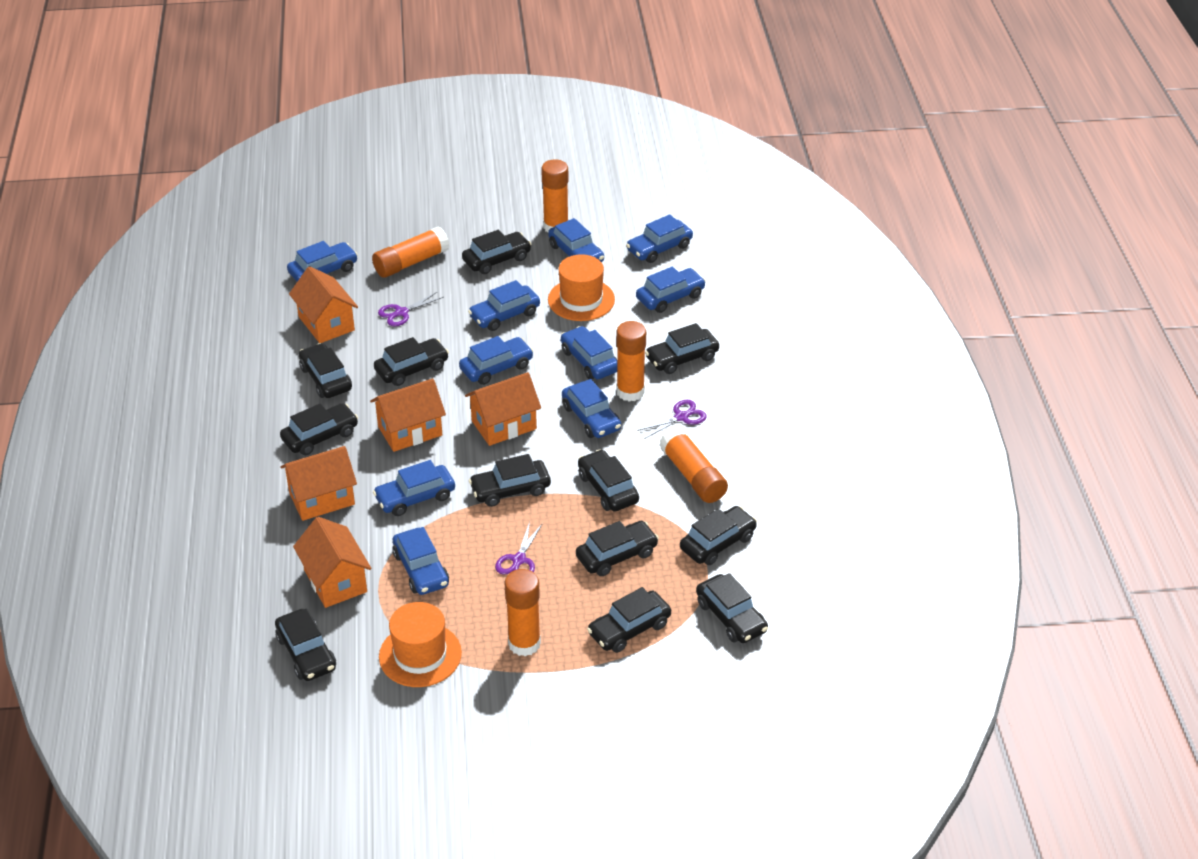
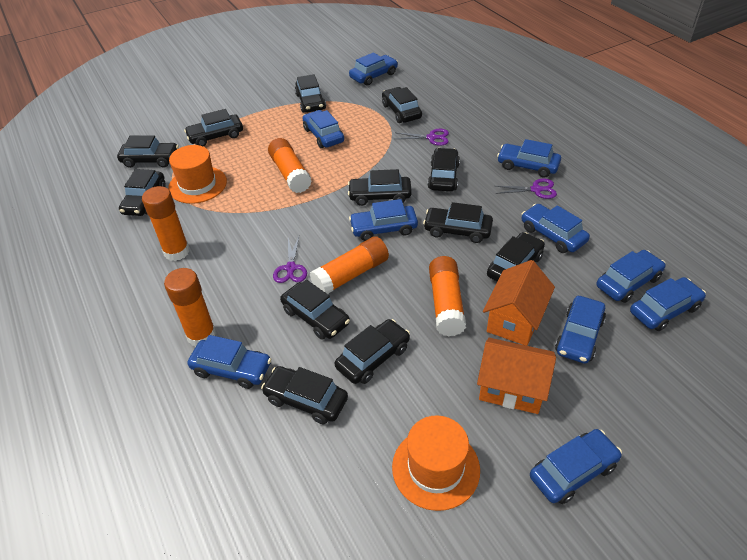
orange house: 5 -> 2

